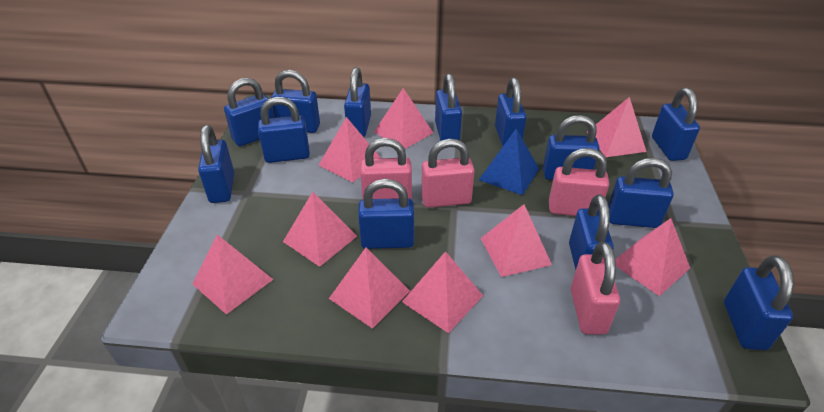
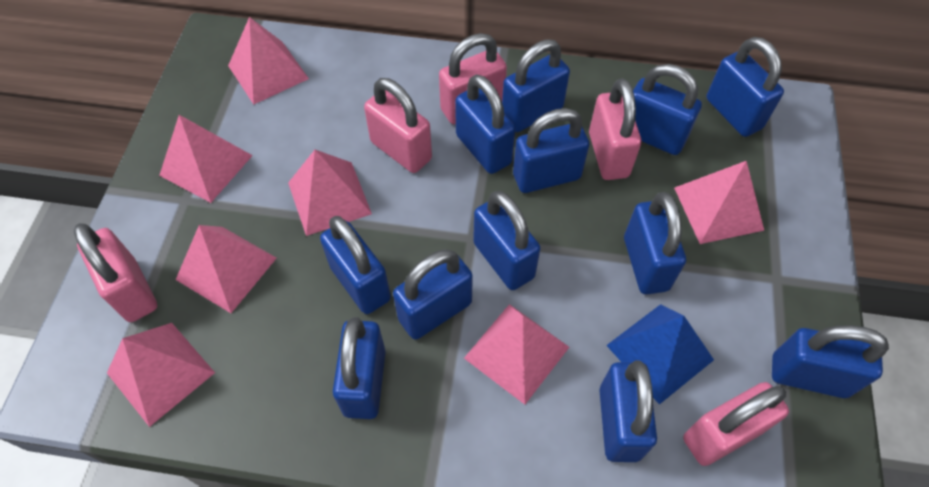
blue padlock: 13 -> 12
pink padlock: 4 -> 5
pink pyramid: 9 -> 7

